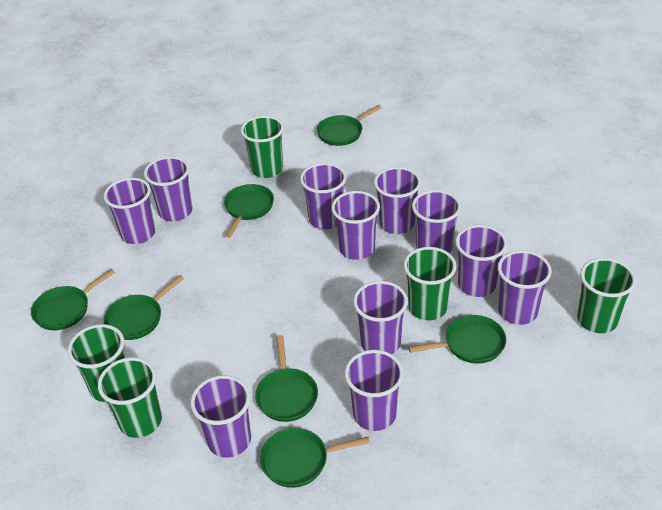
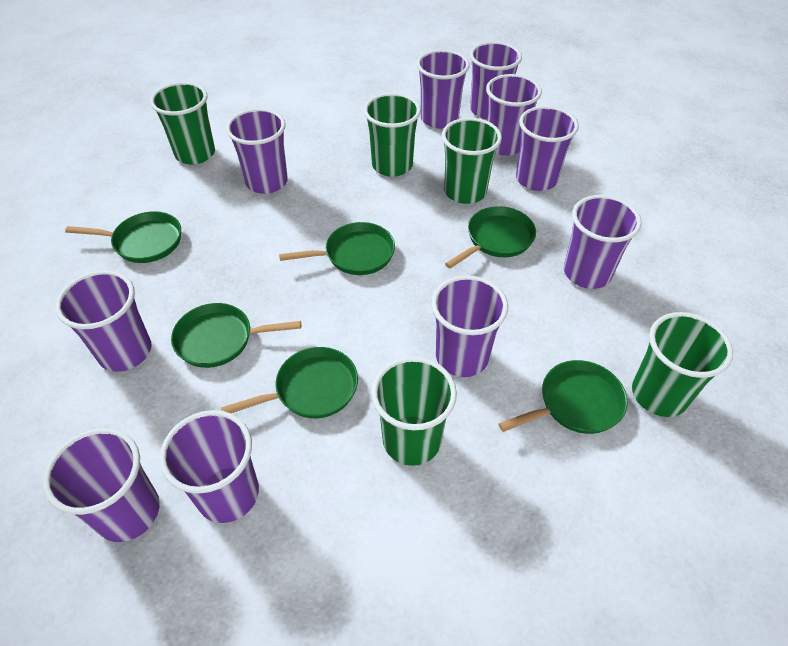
green pan: 7 -> 6
purple cup: 11 -> 10

